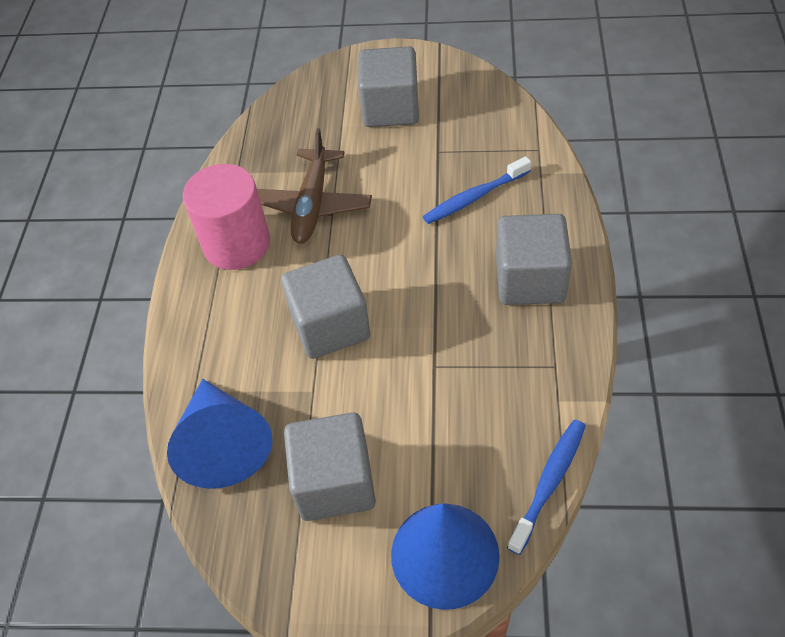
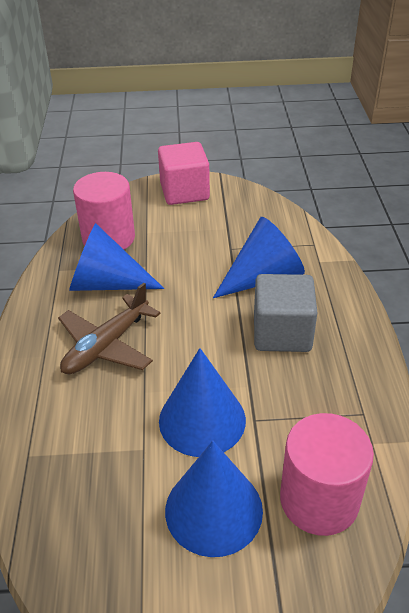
blue cone: 2 -> 4
blue toothbrush: 2 -> 0
grey cube: 4 -> 1
pink cube: 0 -> 1
pink cylinder: 1 -> 2

